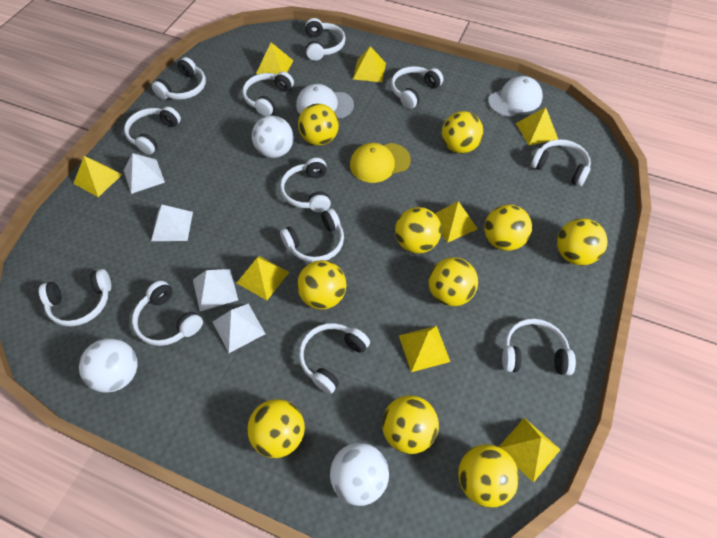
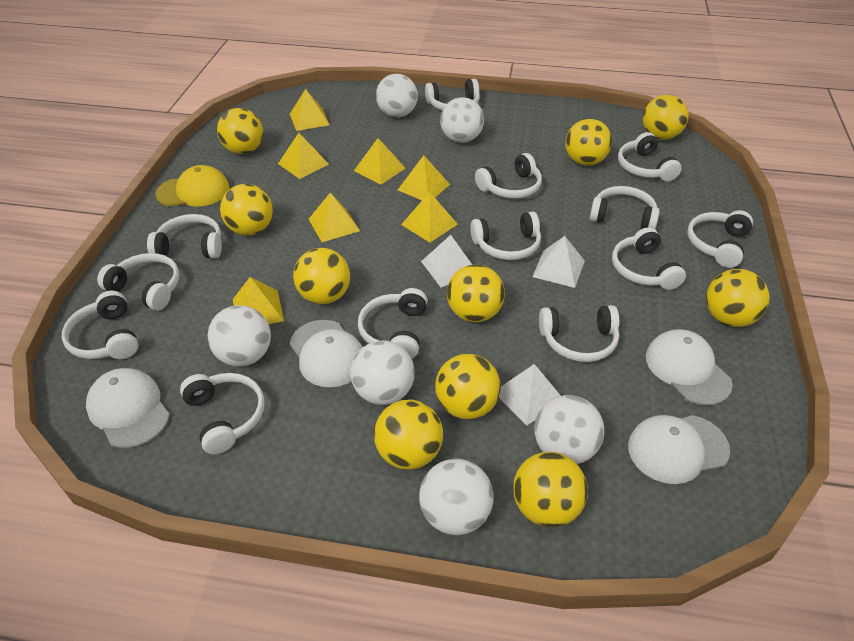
white ball: 3 -> 6
white cap: 2 -> 4
white headphones: 12 -> 13
white pyramid: 4 -> 3
yellow pyramid: 8 -> 7

